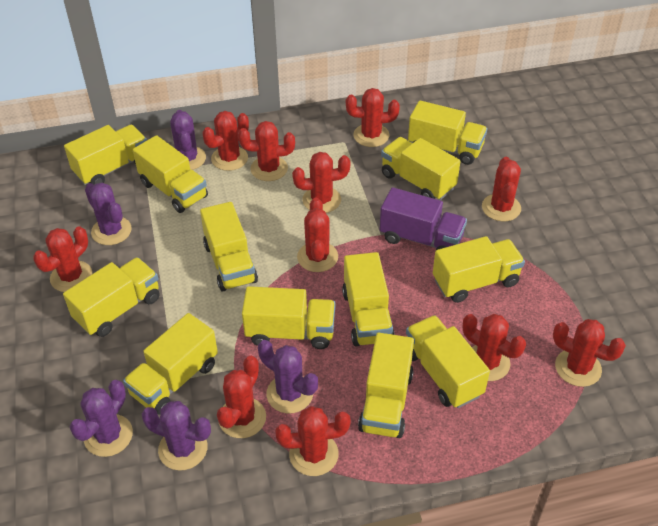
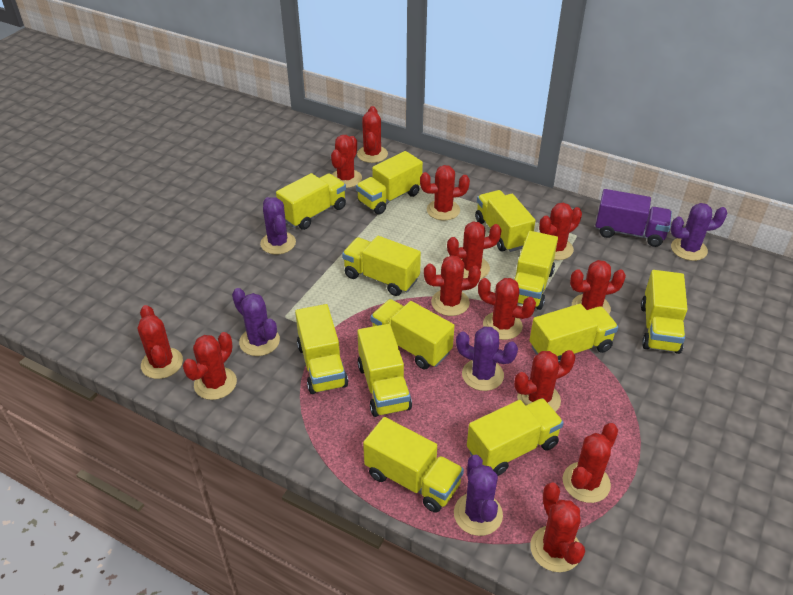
red cactus: 11 -> 13

